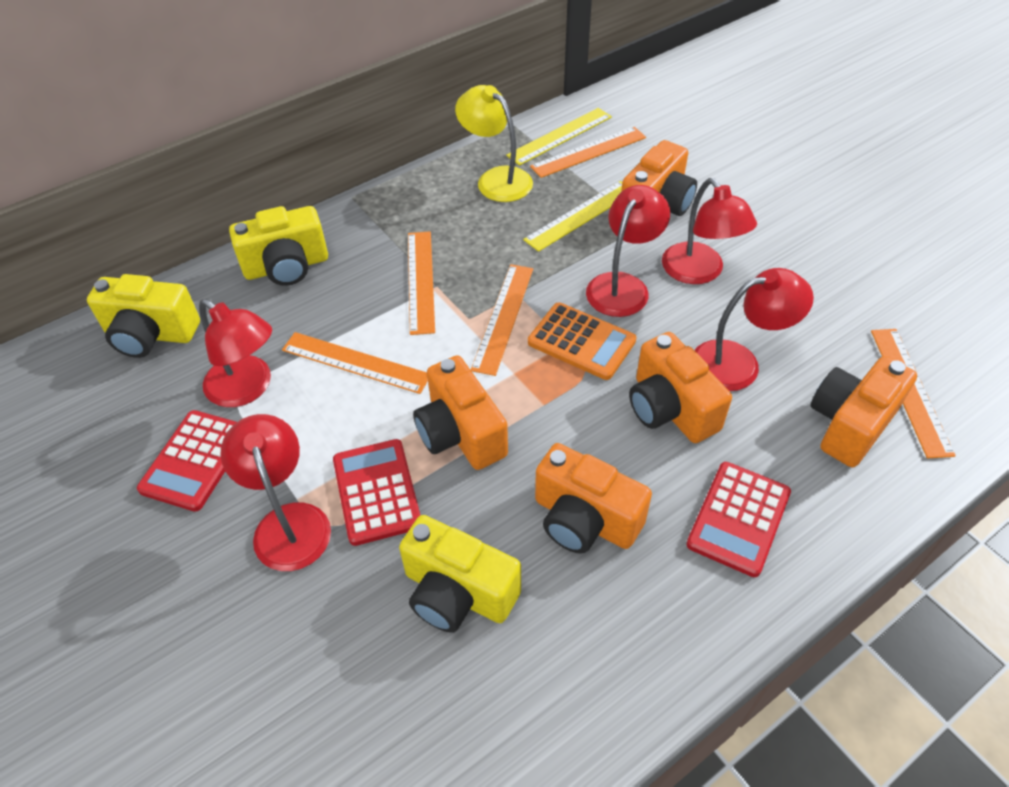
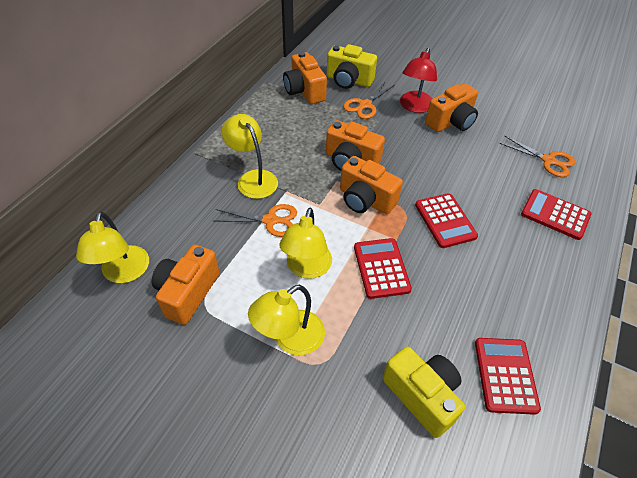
orange calculator: 1 -> 0
orange ruler: 5 -> 0
orange scissors: 0 -> 3
red calculator: 3 -> 4
red lamp: 5 -> 1
yellow camera: 3 -> 2
yellow lamp: 1 -> 4
yellow ruler: 2 -> 0

